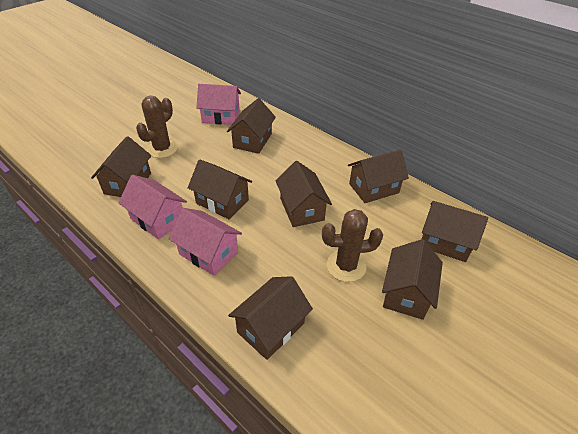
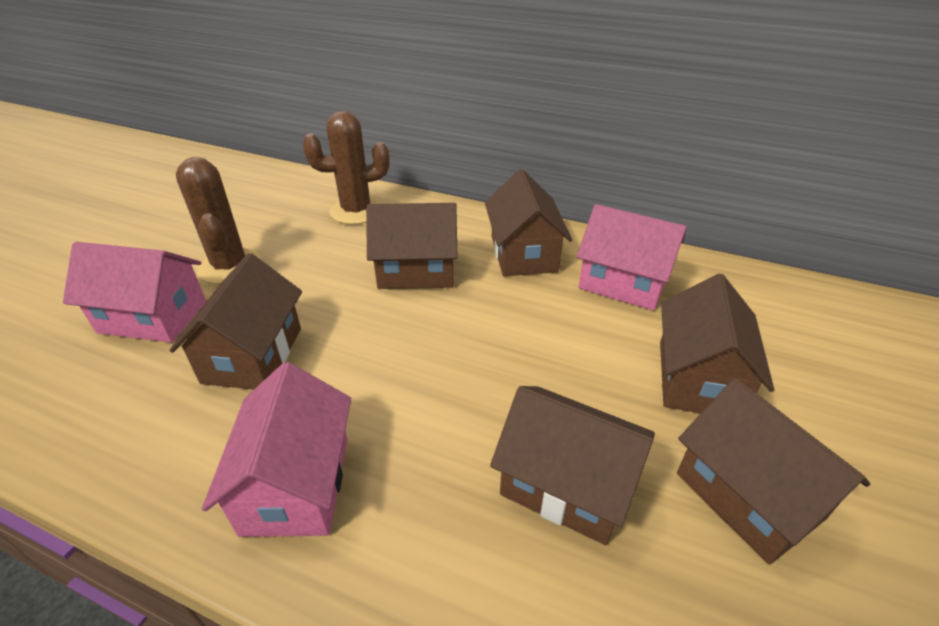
brown house: 8 -> 6

